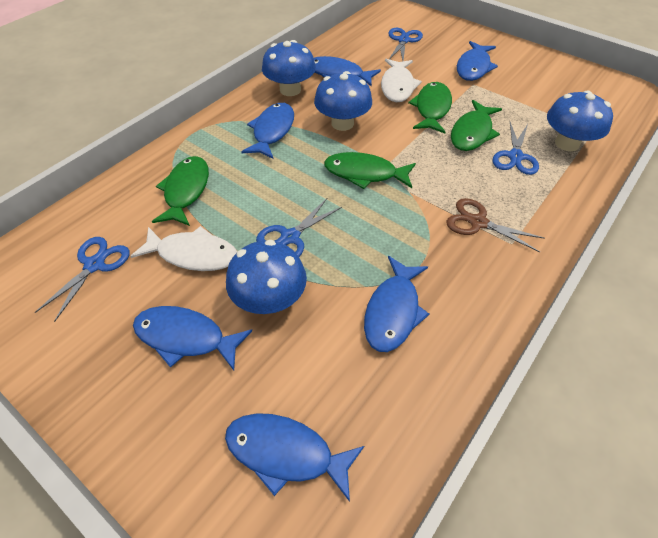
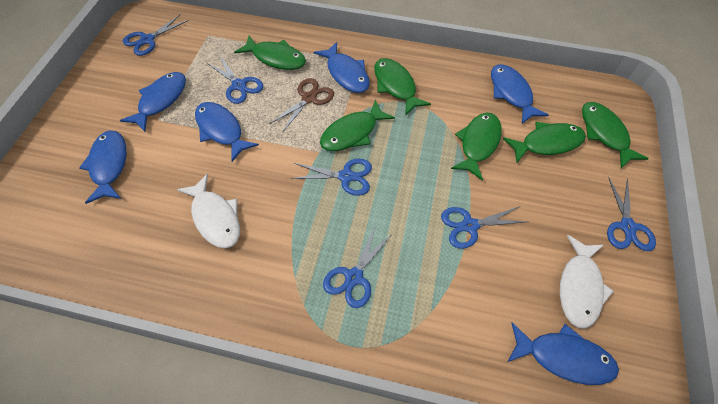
blue mushroom: 4 -> 0
blue scissors: 4 -> 6
green fish: 4 -> 6

